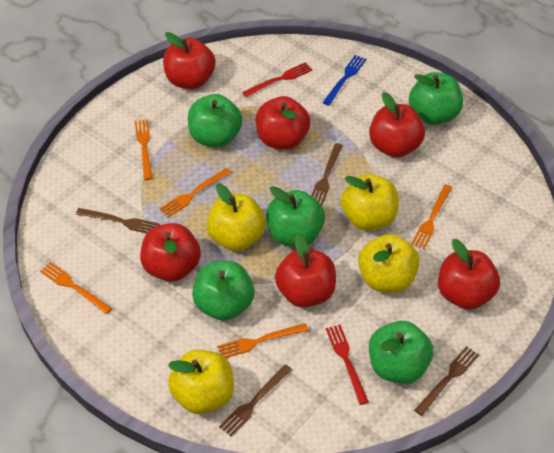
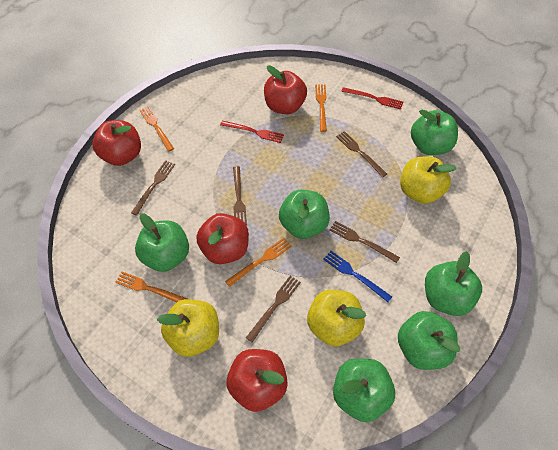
brown fork: 4 -> 5
green apple: 5 -> 6
orange fork: 5 -> 4
red apple: 6 -> 4
yellow apple: 4 -> 3

